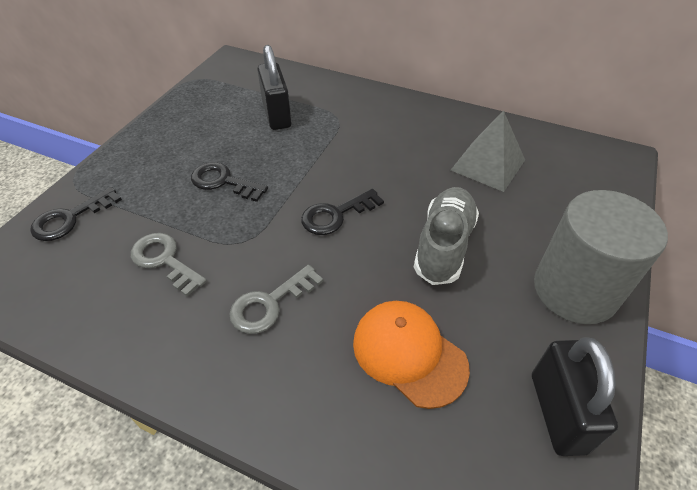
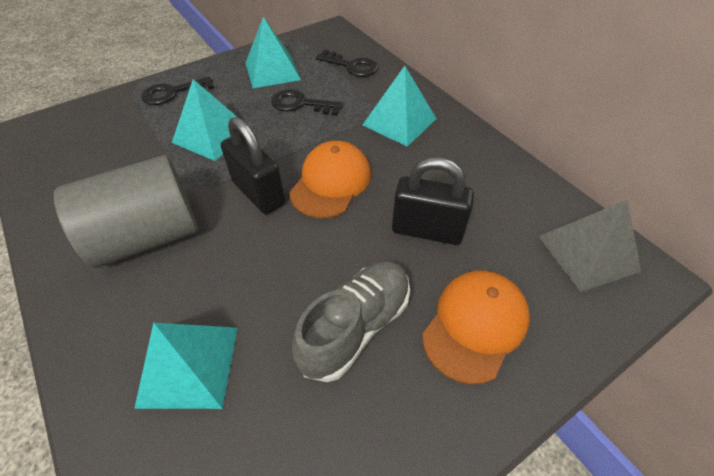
grey key: 2 -> 0
orange cap: 1 -> 2
turquoise pyramid: 0 -> 4

